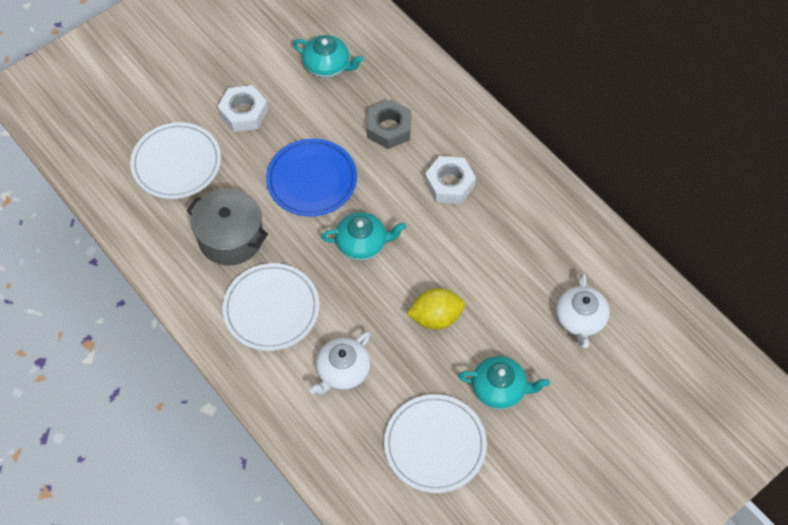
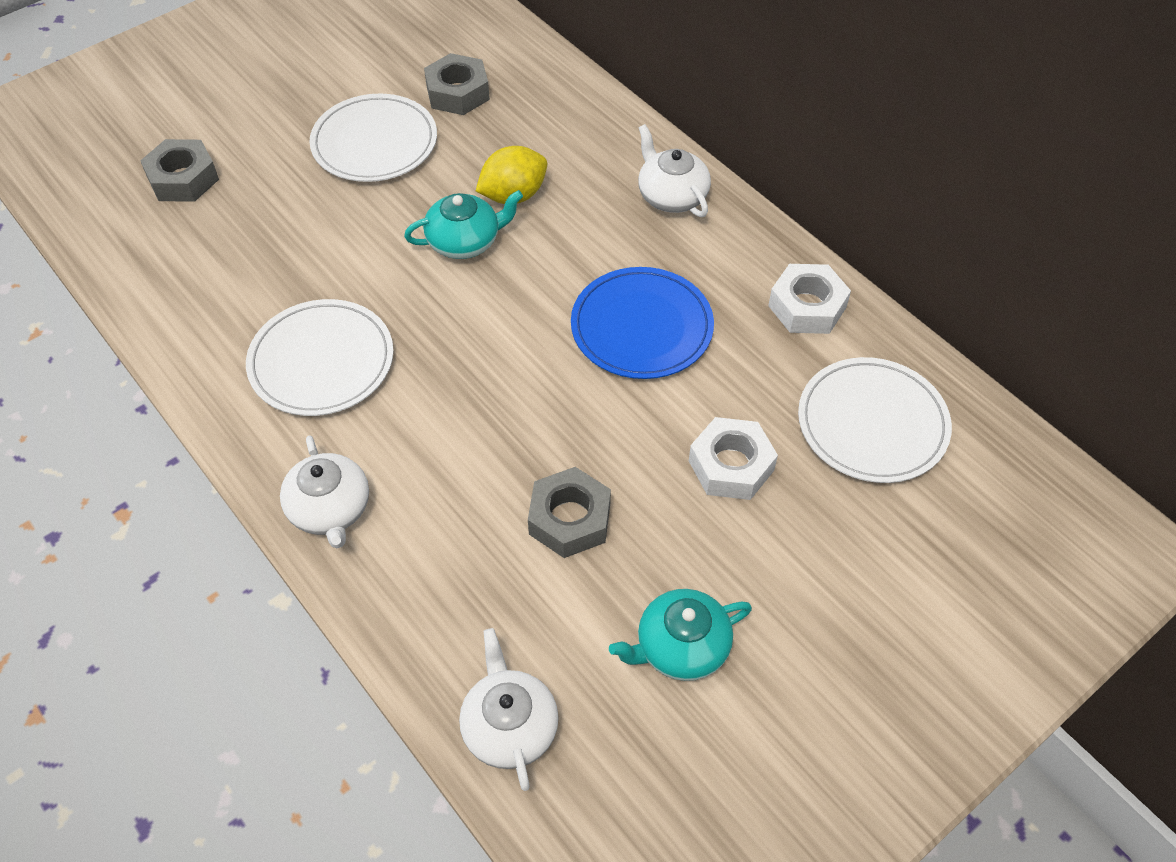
grey nut: 1 -> 3
grey pot: 1 -> 0
turquoise teapot: 3 -> 2
white teapot: 2 -> 3

